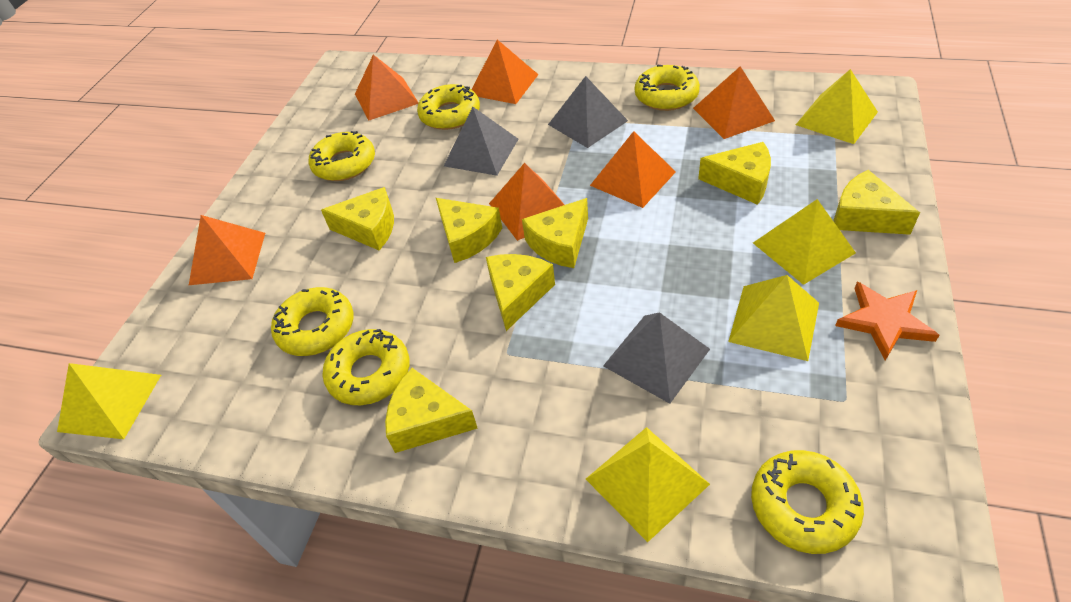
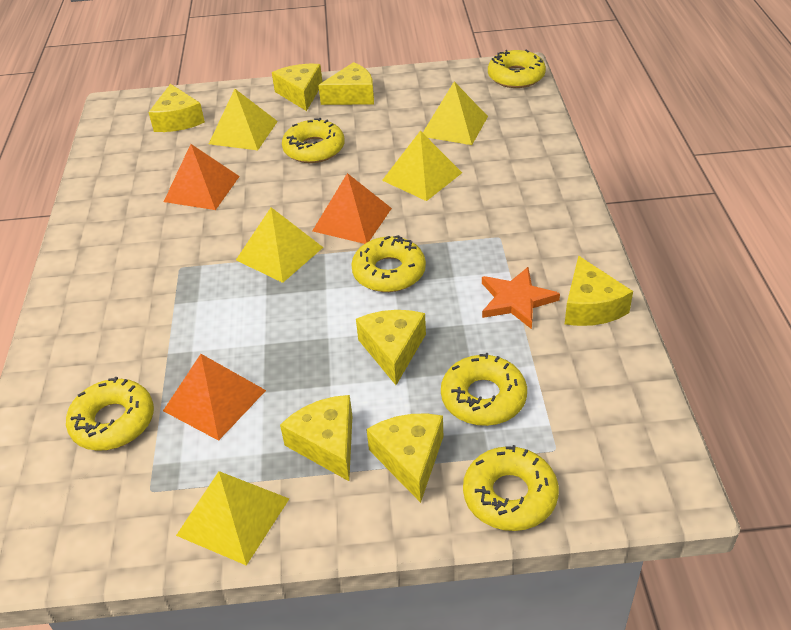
grey pyramid: 3 -> 0
orange pyramid: 6 -> 3

